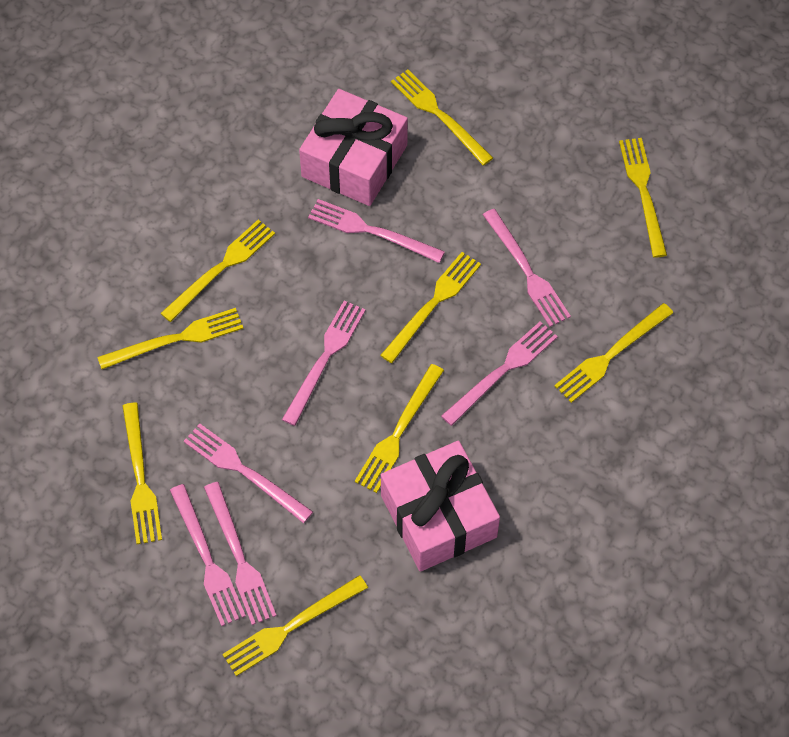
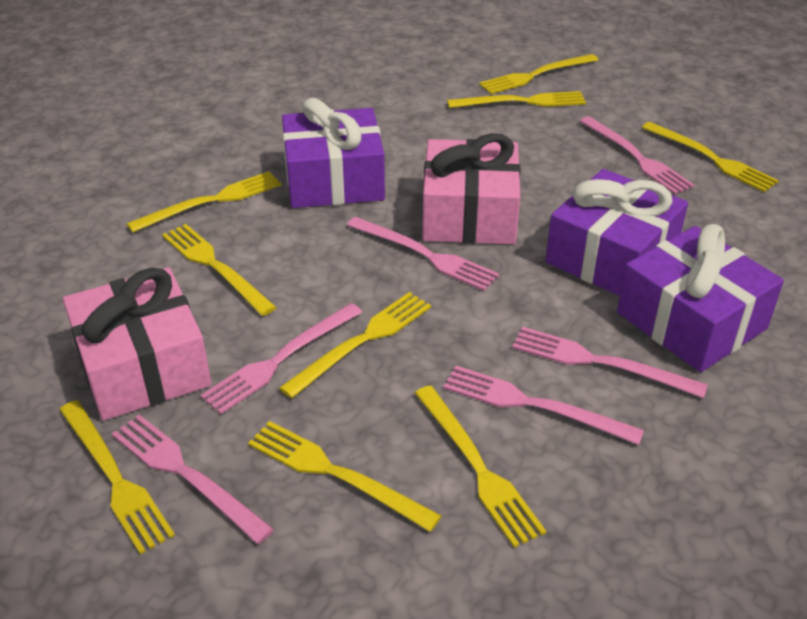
pink fork: 7 -> 6
purple gift: 0 -> 3

